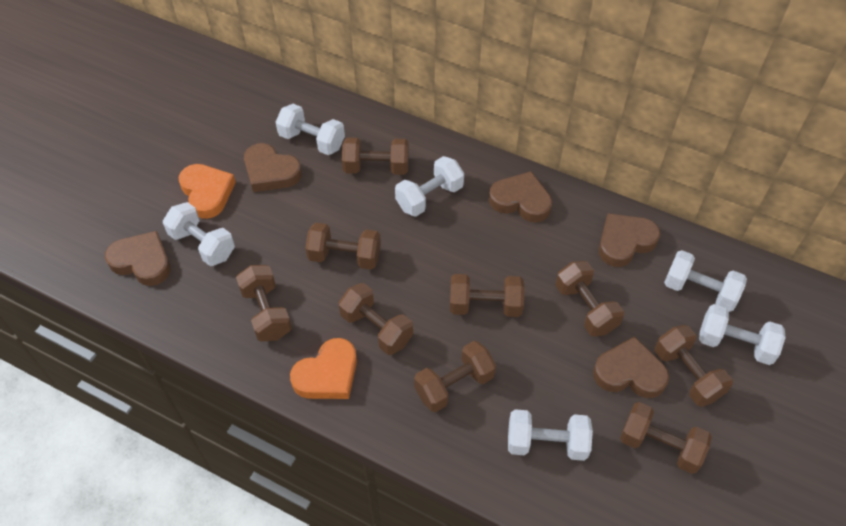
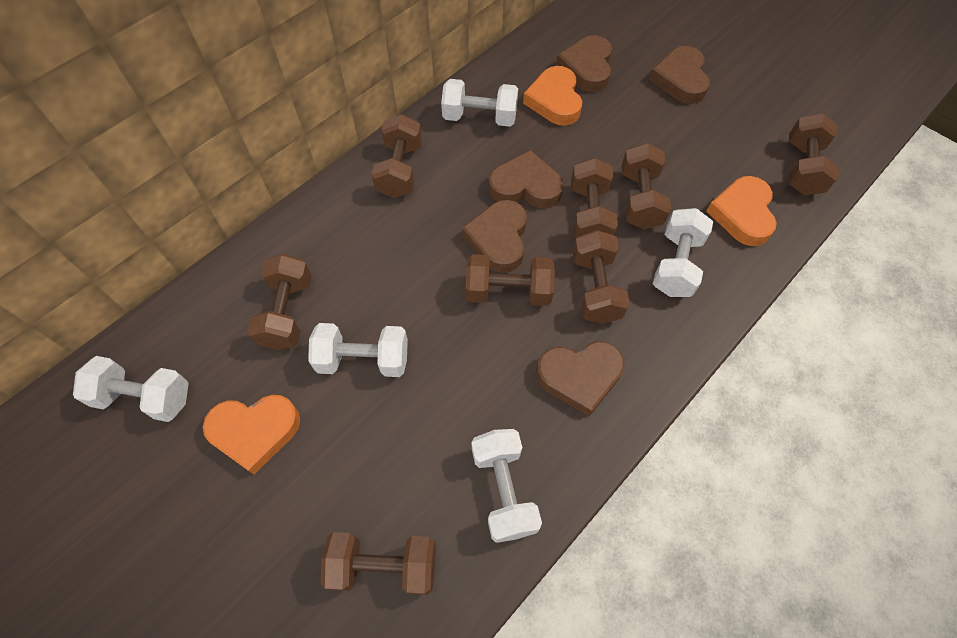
brown dumbbell: 9 -> 8
orange heart: 2 -> 3
white dumbbell: 6 -> 5

